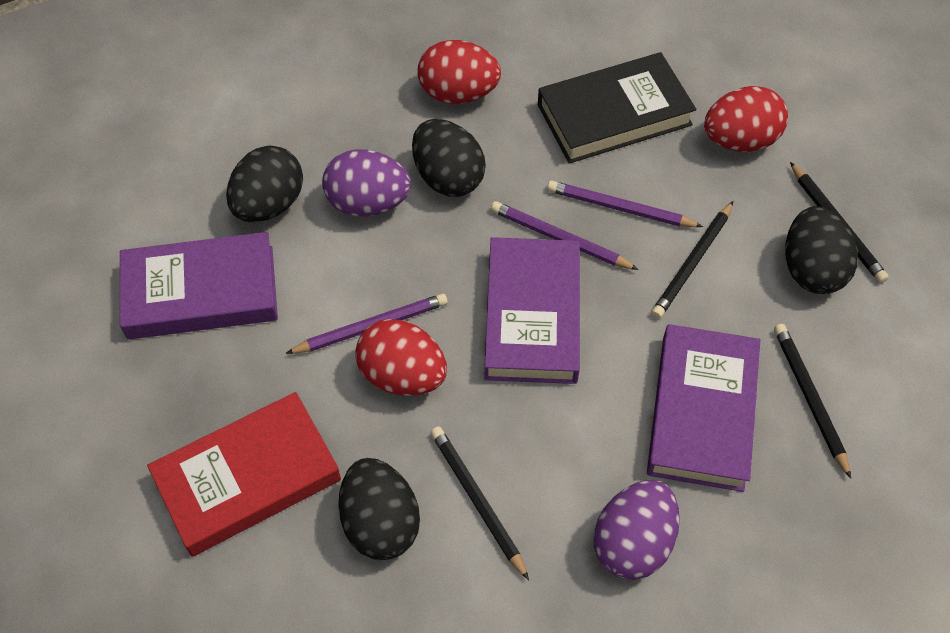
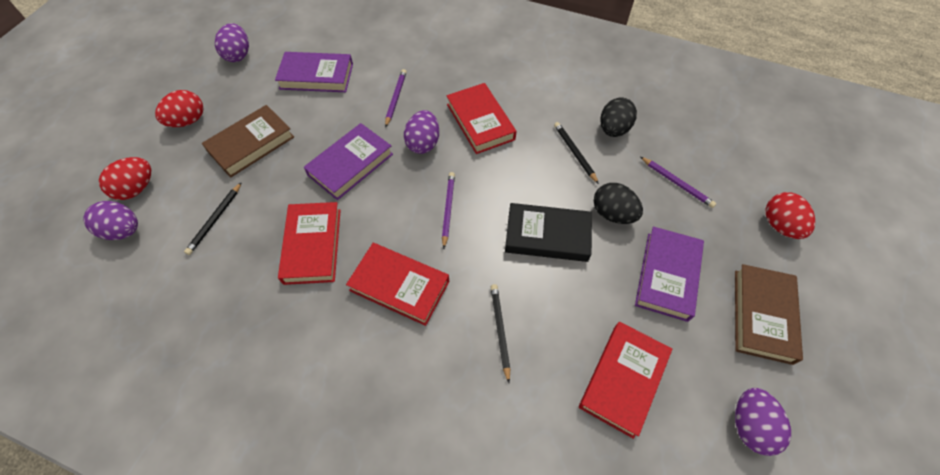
black egg: 4 -> 2
black pencil: 4 -> 3
brown book: 0 -> 2
purple egg: 2 -> 4
red book: 1 -> 4

